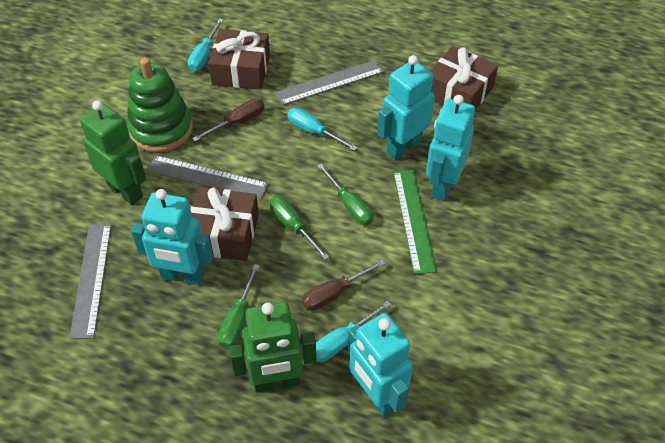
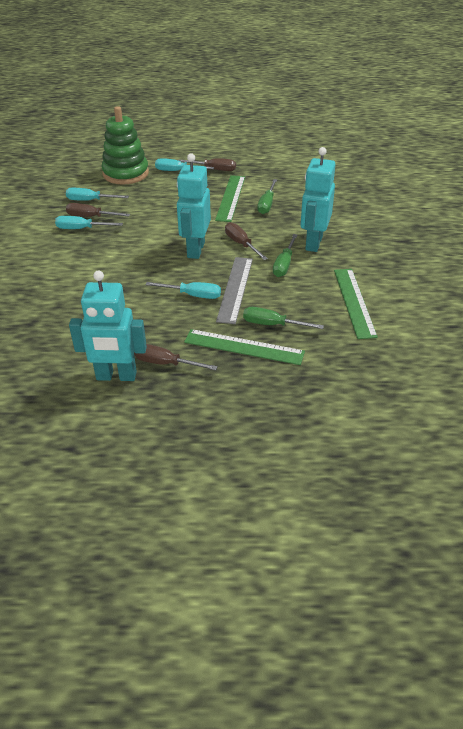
brown gift: 3 -> 0
brown screwdriver: 2 -> 4
green robot: 2 -> 0
green ruler: 1 -> 3
grey ruler: 3 -> 1
turquoise robot: 4 -> 3
turquoise screwdriver: 3 -> 4

